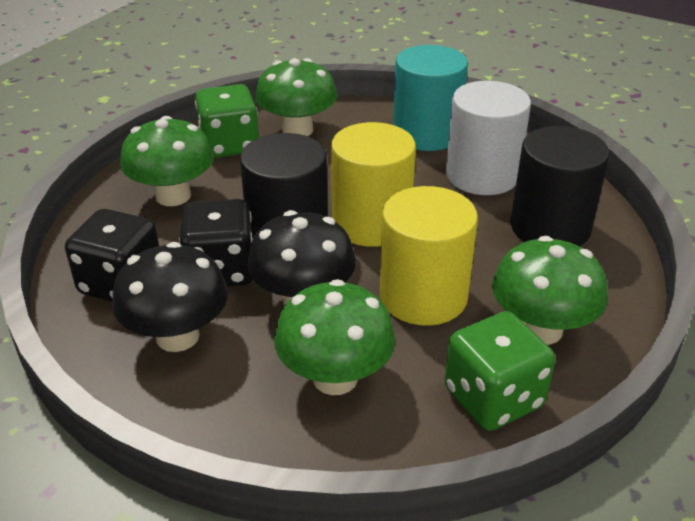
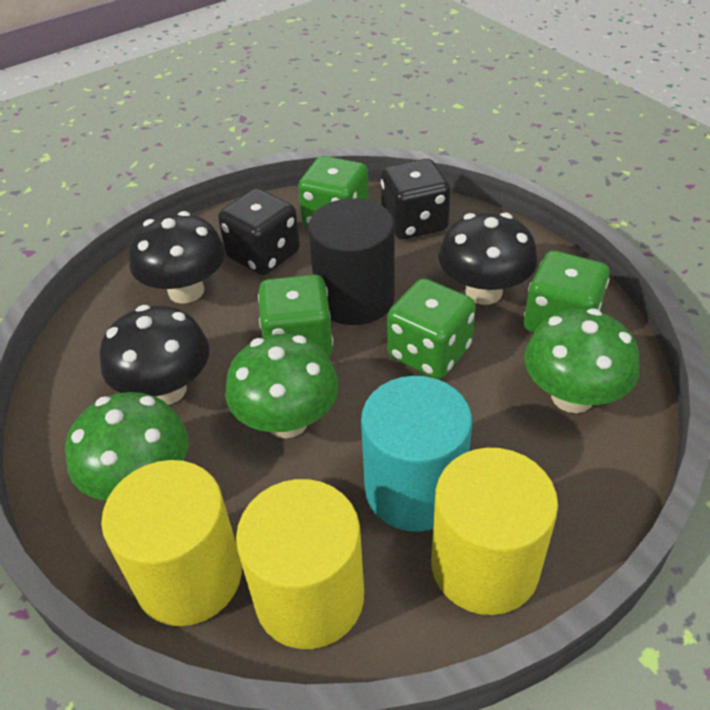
black cylinder: 2 -> 1
black mushroom: 2 -> 3
green dice: 2 -> 4
green mushroom: 4 -> 3
white cylinder: 1 -> 0
yellow cylinder: 2 -> 3

